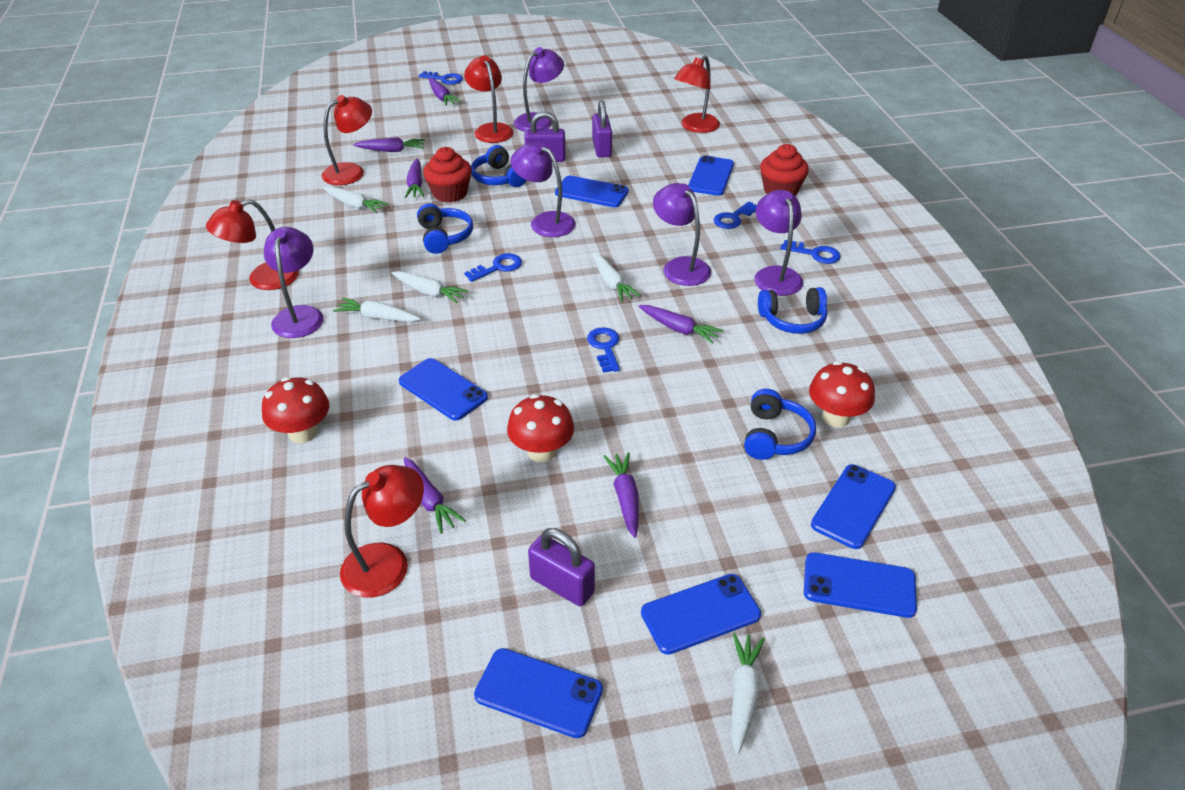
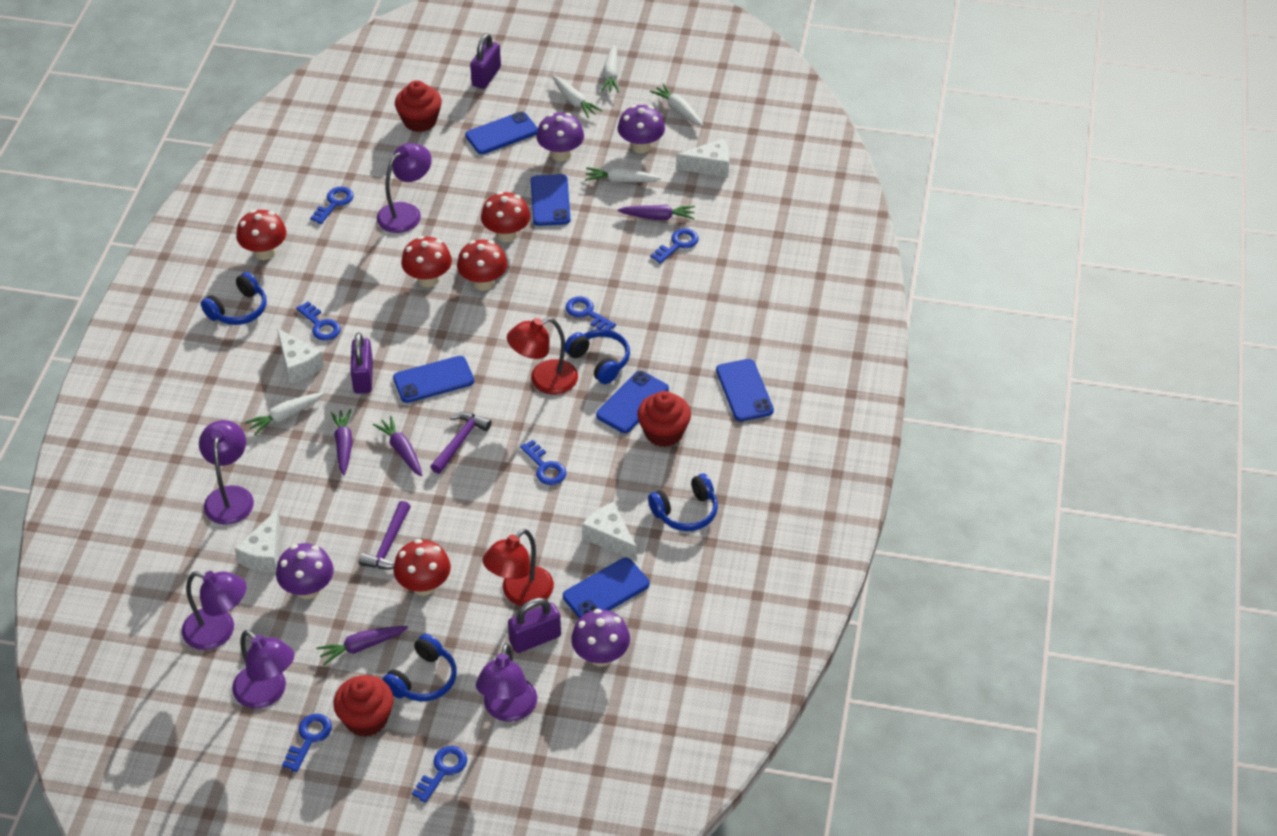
blue key: 5 -> 7
blue phone: 7 -> 6
purple carrot: 6 -> 4
purple hammer: 0 -> 2
purple mushroom: 0 -> 4
red cupcake: 2 -> 3
red lamp: 5 -> 2
red mushroom: 3 -> 5
white cheese: 0 -> 4

